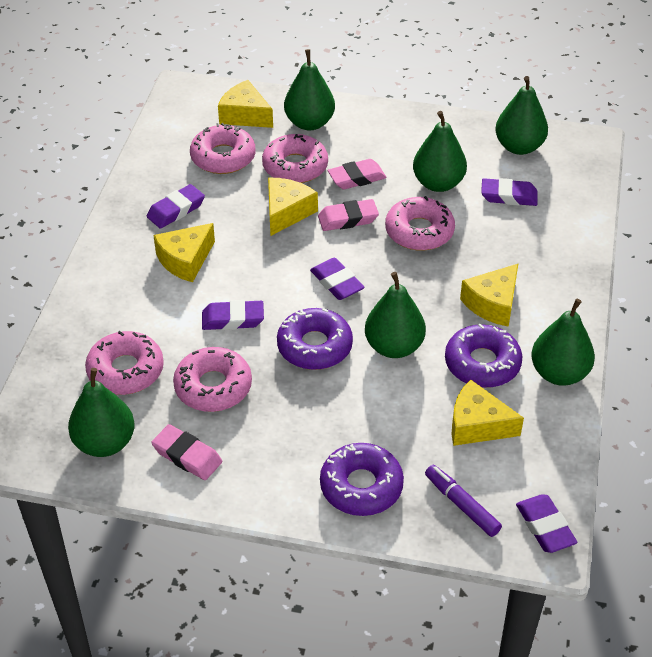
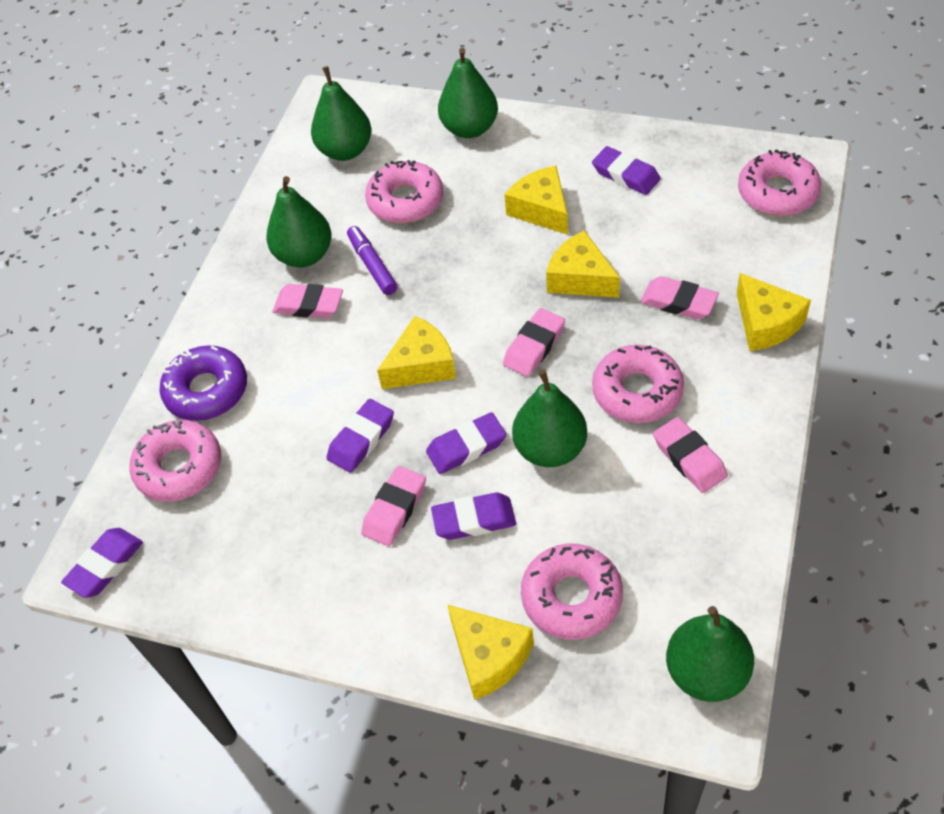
green pear: 6 -> 5
pink eraser: 3 -> 5
purple donut: 3 -> 1

